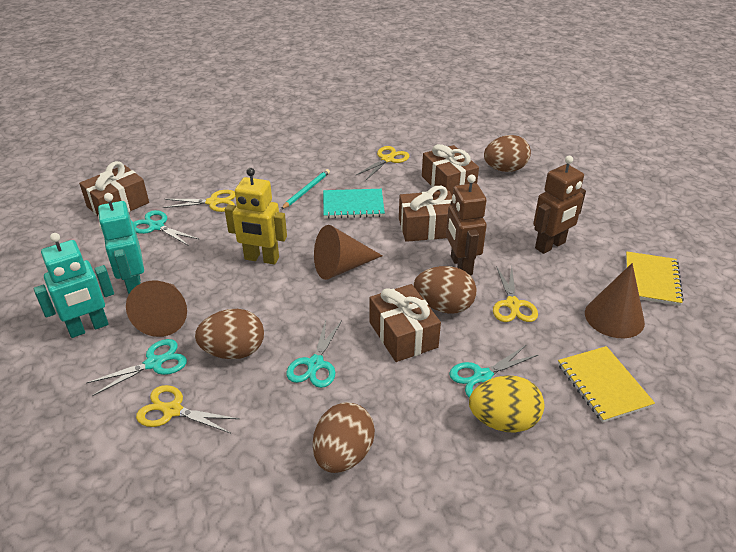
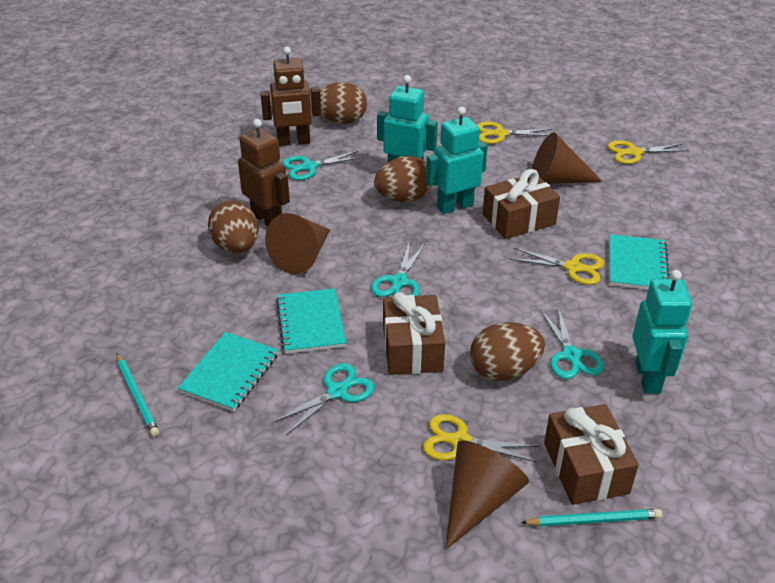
brown gift: 4 -> 3
turquoise notebook: 1 -> 3
turquoise pencil: 1 -> 2
turquoise robot: 2 -> 3
yellow egg: 1 -> 0
yellow notebook: 2 -> 0
yellow robot: 1 -> 0

